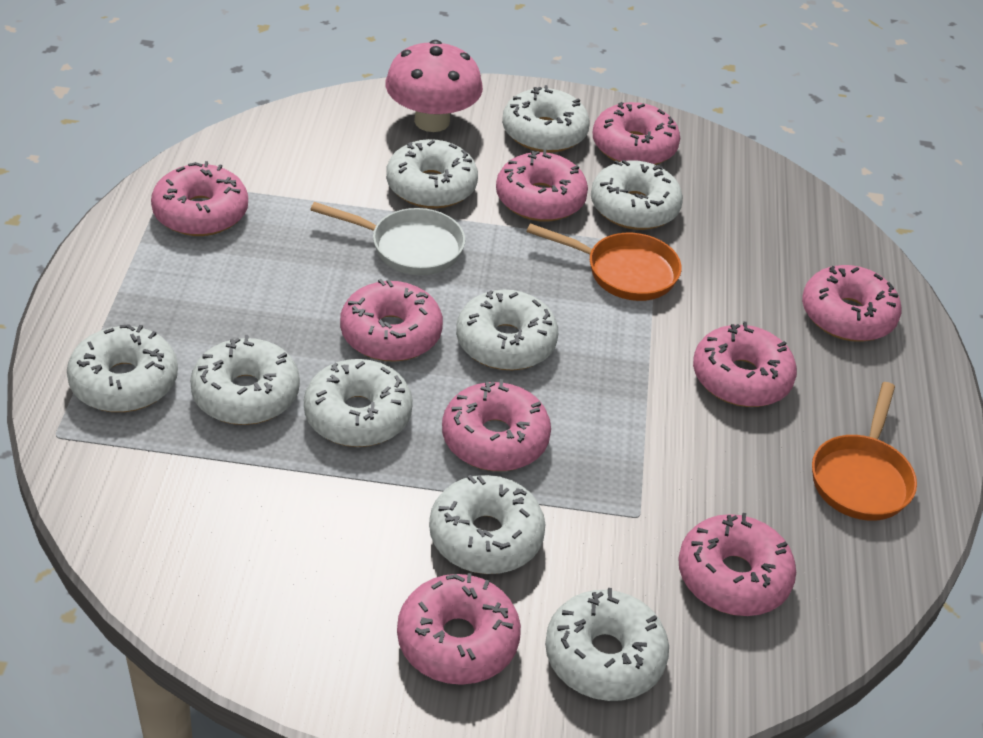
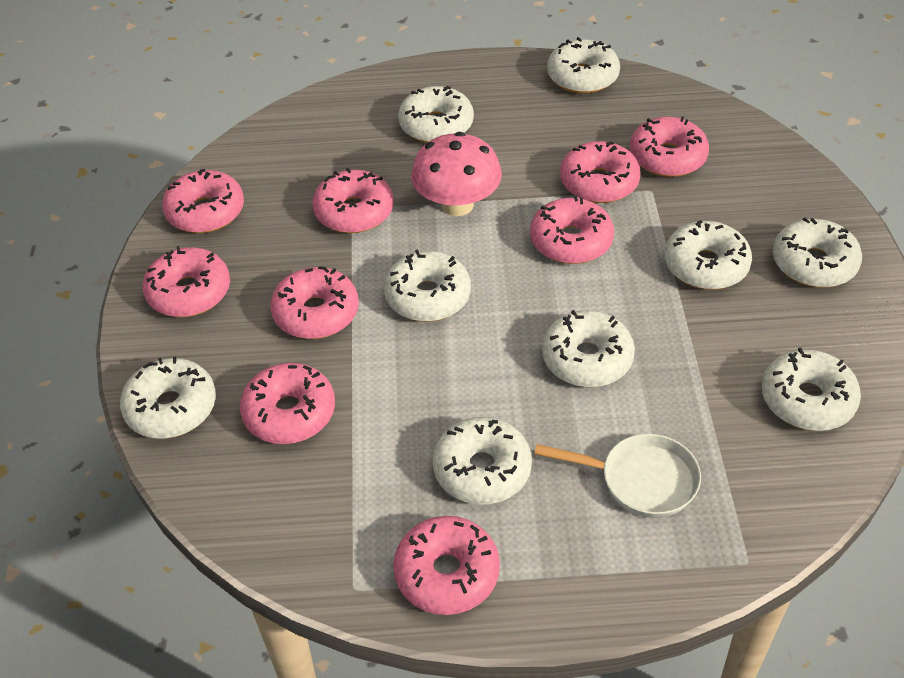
orange pan: 2 -> 0

